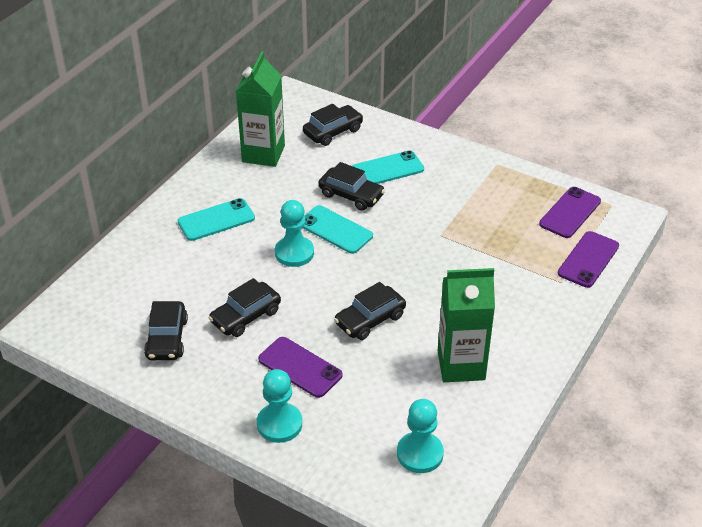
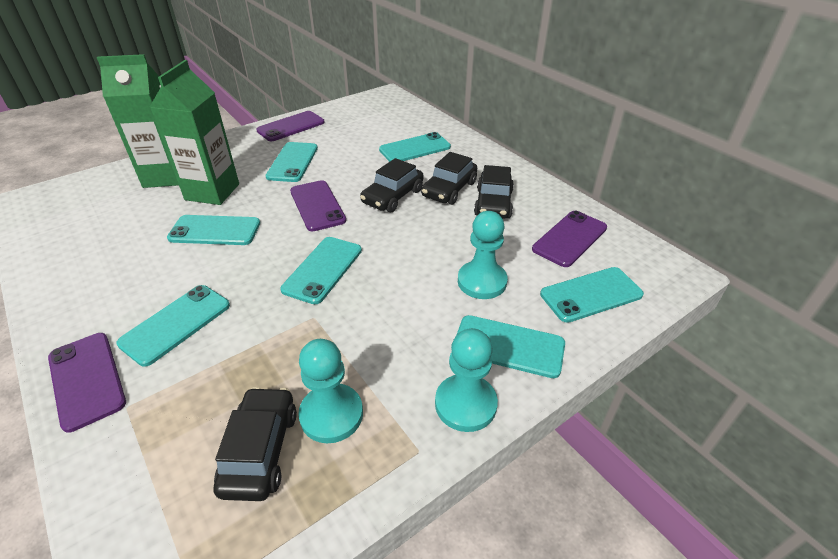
black car: 5 -> 4
purple phone: 3 -> 4
turquoise phone: 3 -> 7

